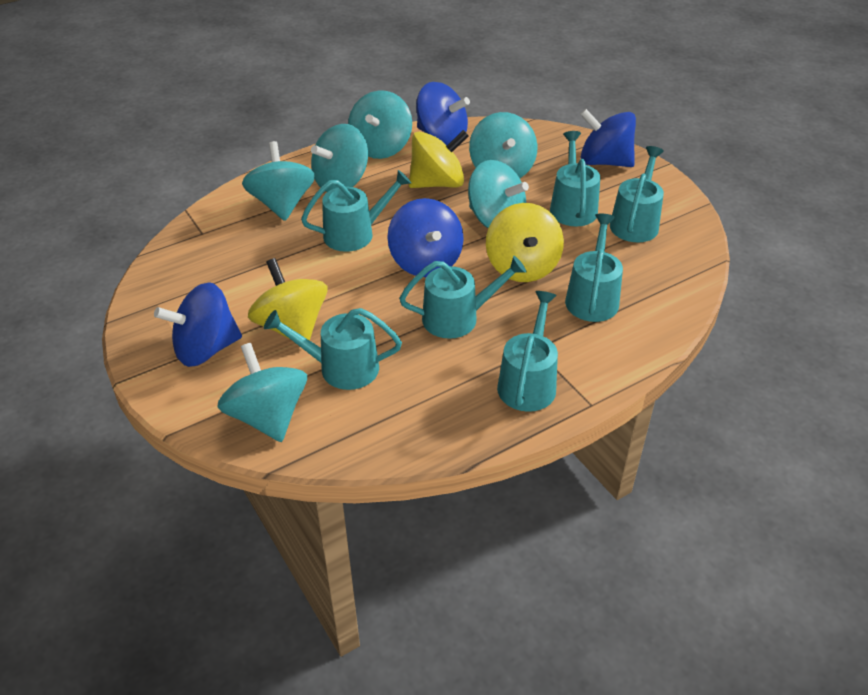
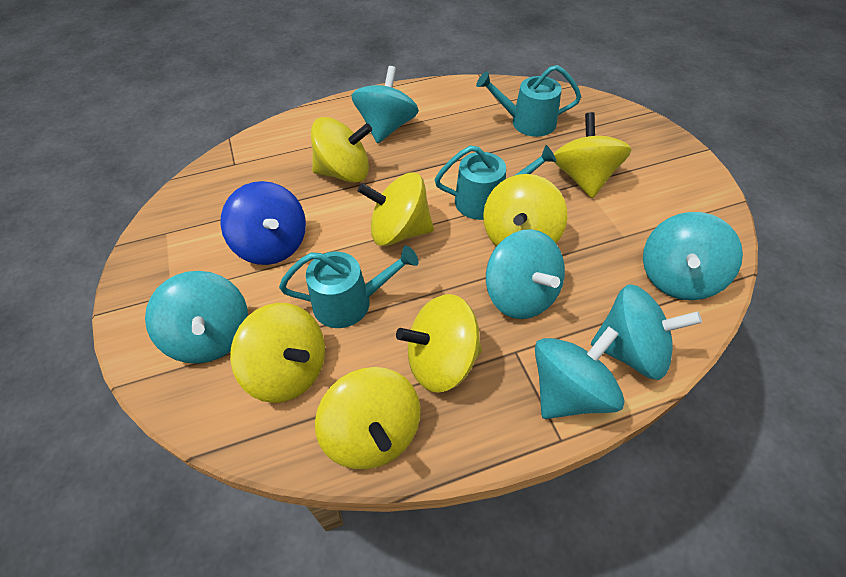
blue spinning top: 4 -> 1
turquoise watering can: 7 -> 3
yellow spinning top: 3 -> 7

